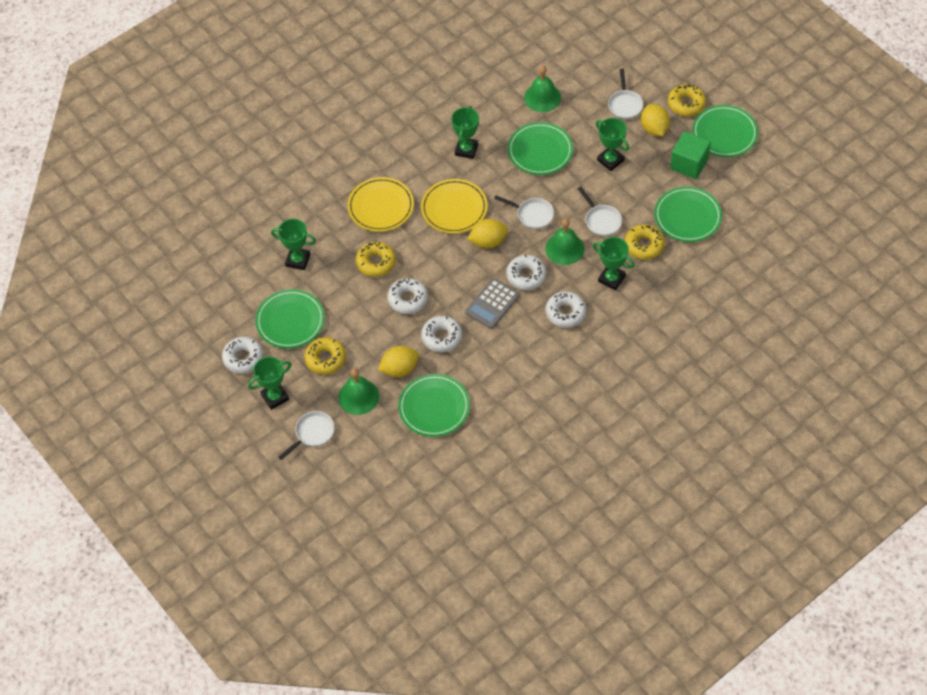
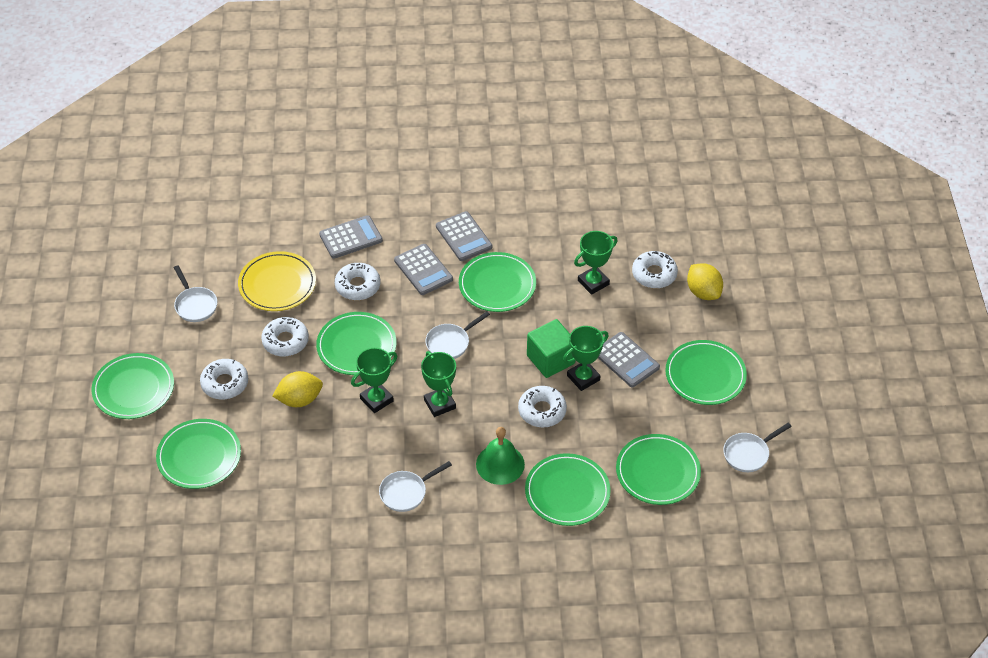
green bell: 3 -> 1
green plate: 5 -> 7
green trophy: 5 -> 4
grey calculator: 1 -> 4
yellow donut: 4 -> 0
yellow lemon: 3 -> 2
yellow plate: 2 -> 1

